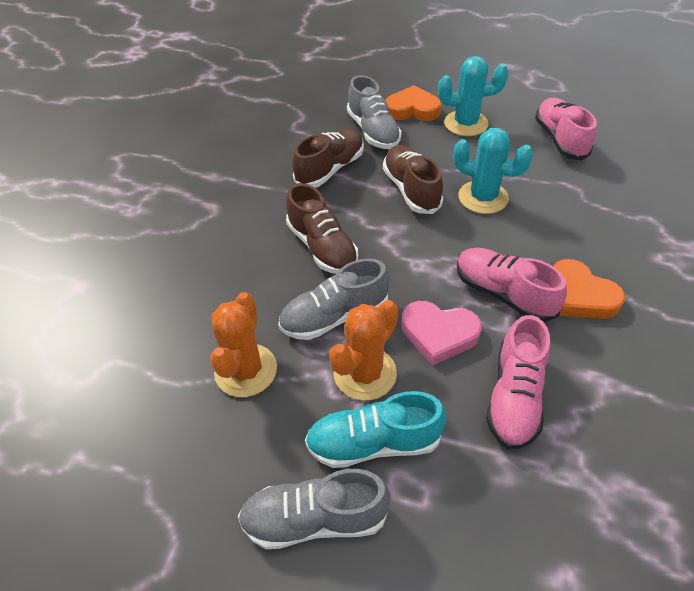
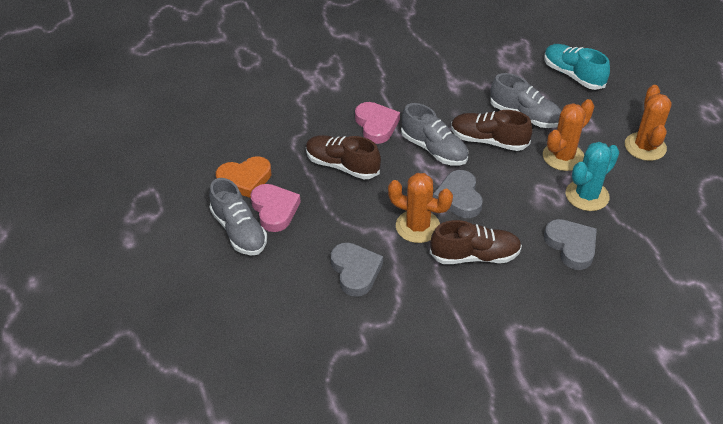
grey heart: 0 -> 3
orange cactus: 2 -> 3
orange heart: 2 -> 1
pink heart: 1 -> 2
pink shoe: 3 -> 0
turquoise cactus: 2 -> 1

